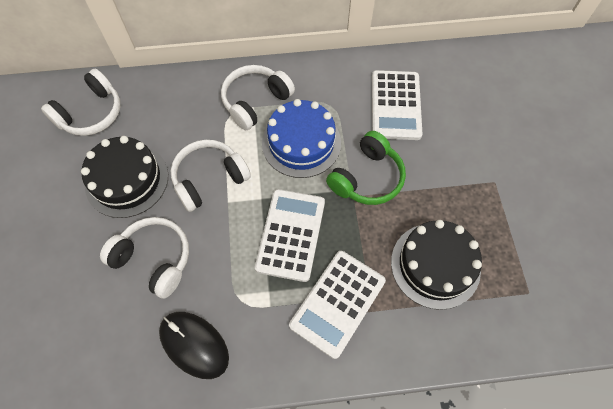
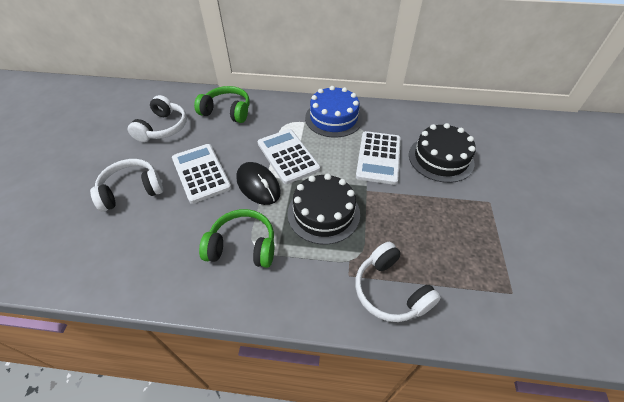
green headphones: 1 -> 2
white headphones: 4 -> 3

